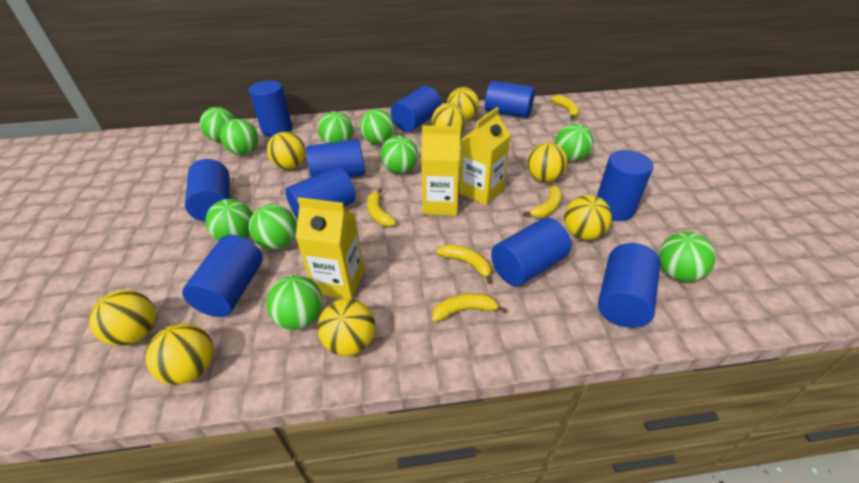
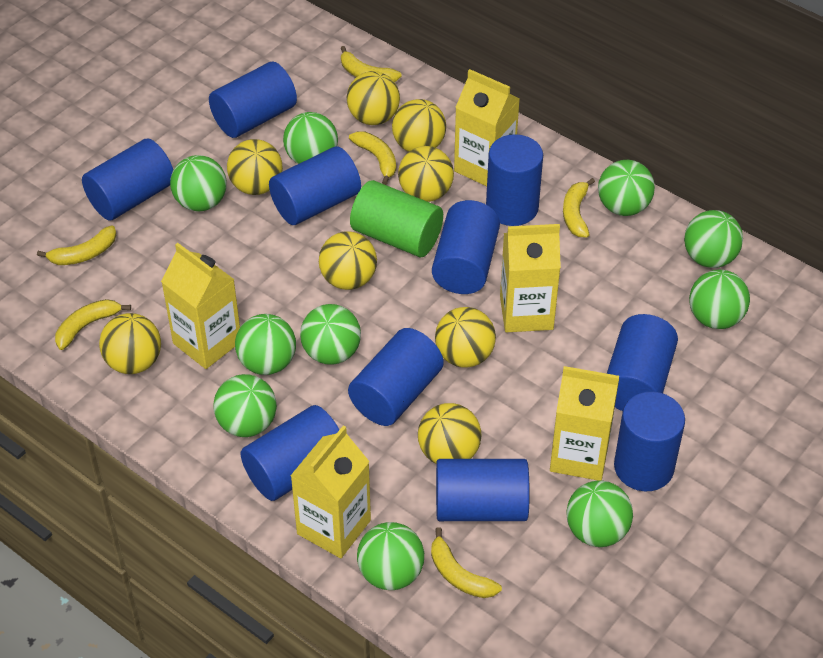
green cylinder: 0 -> 1
yellow banana: 5 -> 6
yellow carton: 3 -> 5

